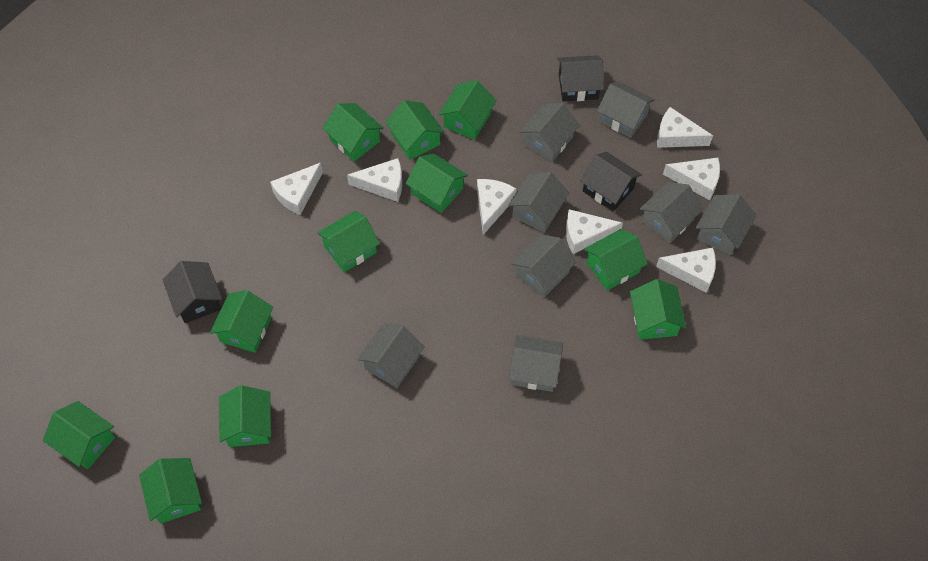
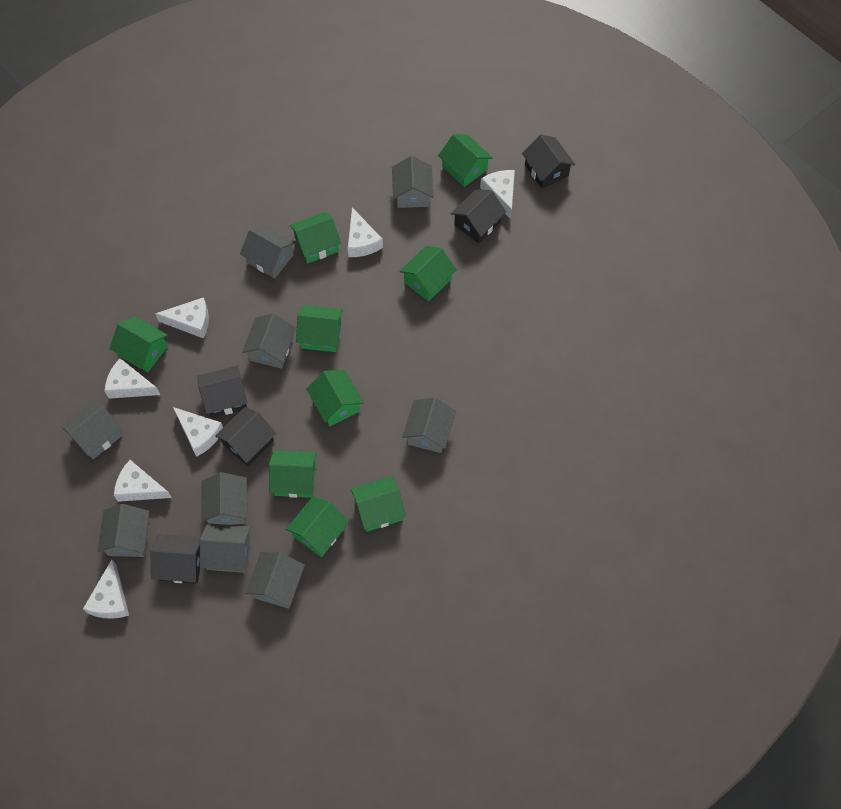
black house: 3 -> 5
green house: 11 -> 9
grey house: 8 -> 9

